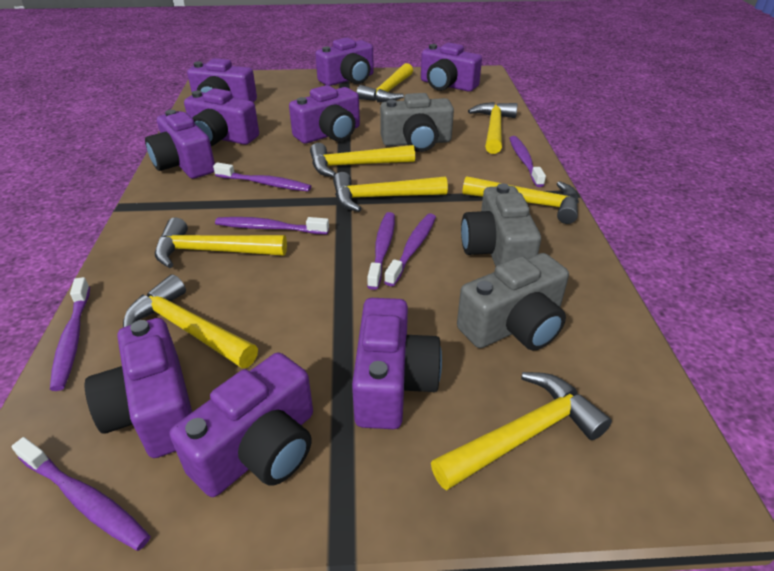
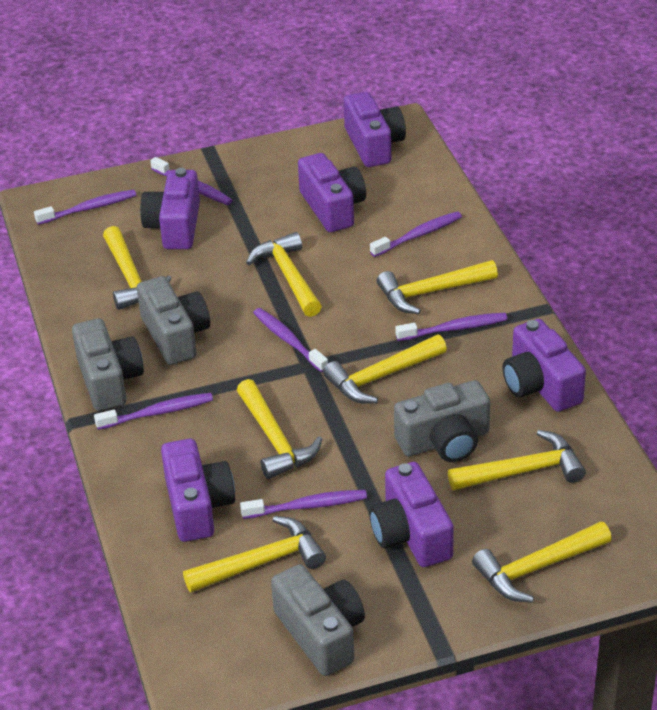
grey camera: 3 -> 4
purple camera: 9 -> 6

